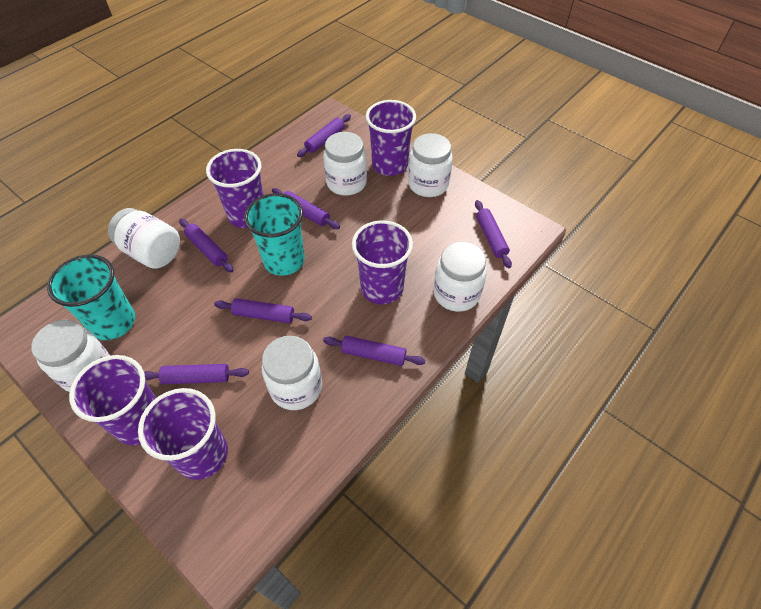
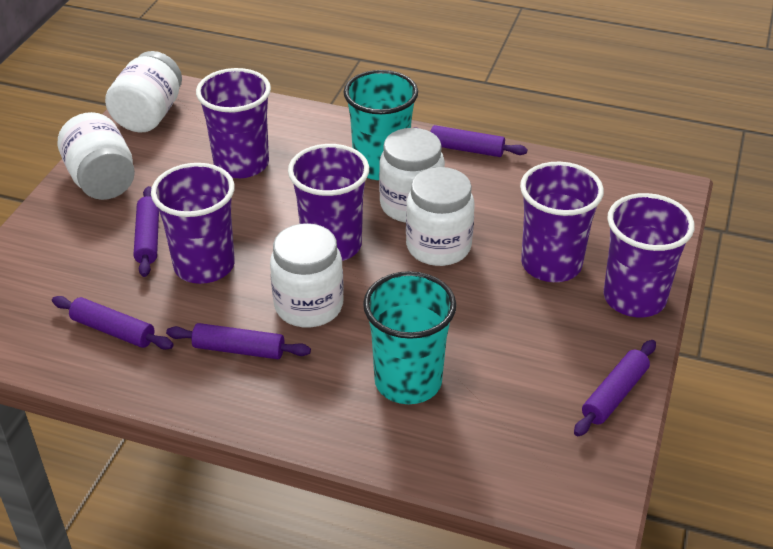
purple rolling pin: 7 -> 5
white jar: 6 -> 5

